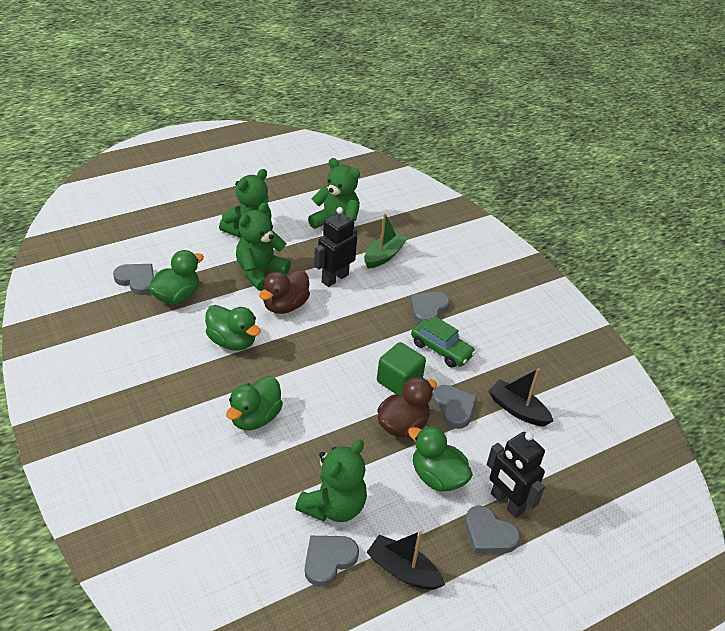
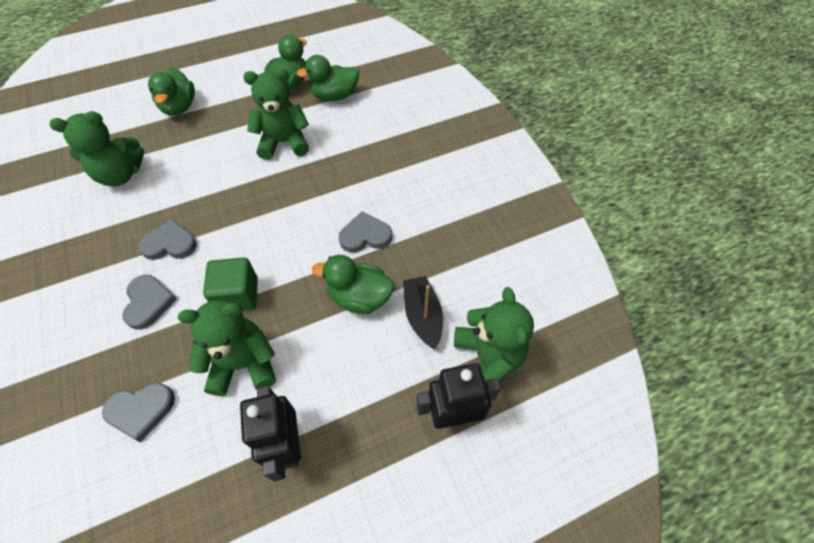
black boat: 2 -> 1
brown duck: 2 -> 0
green boat: 1 -> 0
green car: 1 -> 0
grey heart: 5 -> 4

